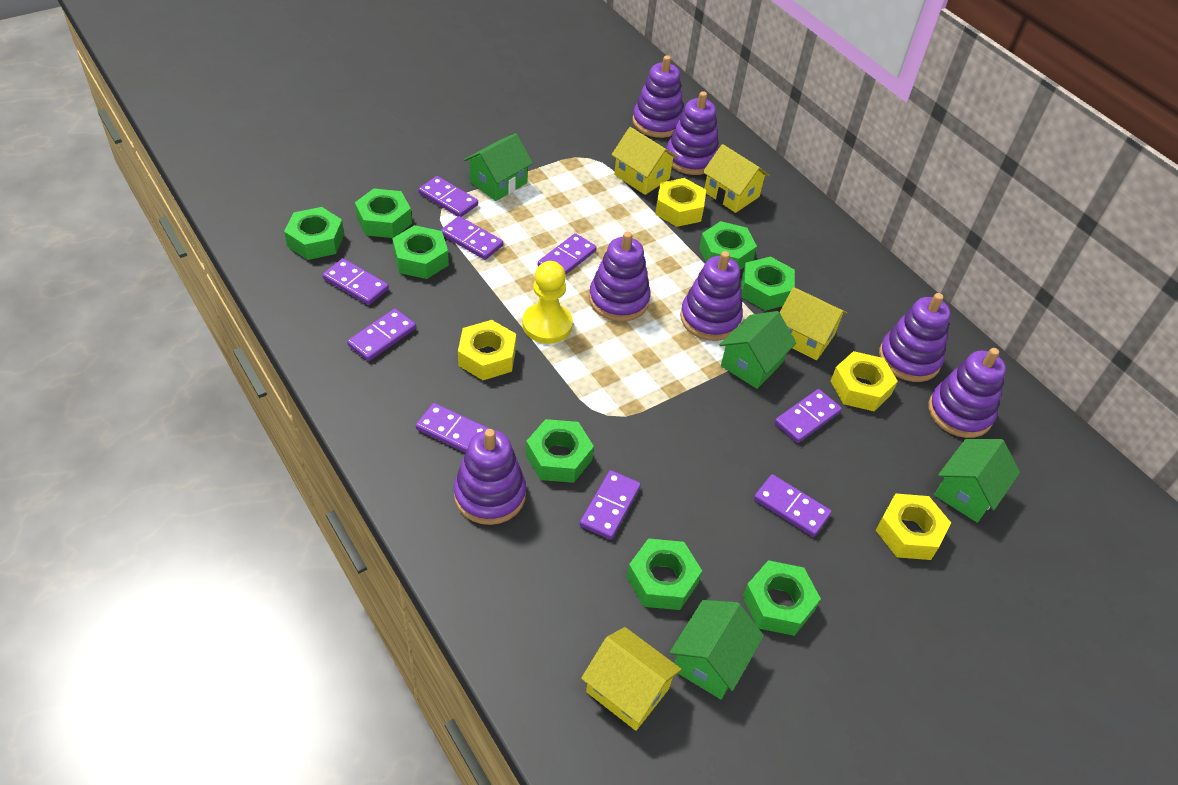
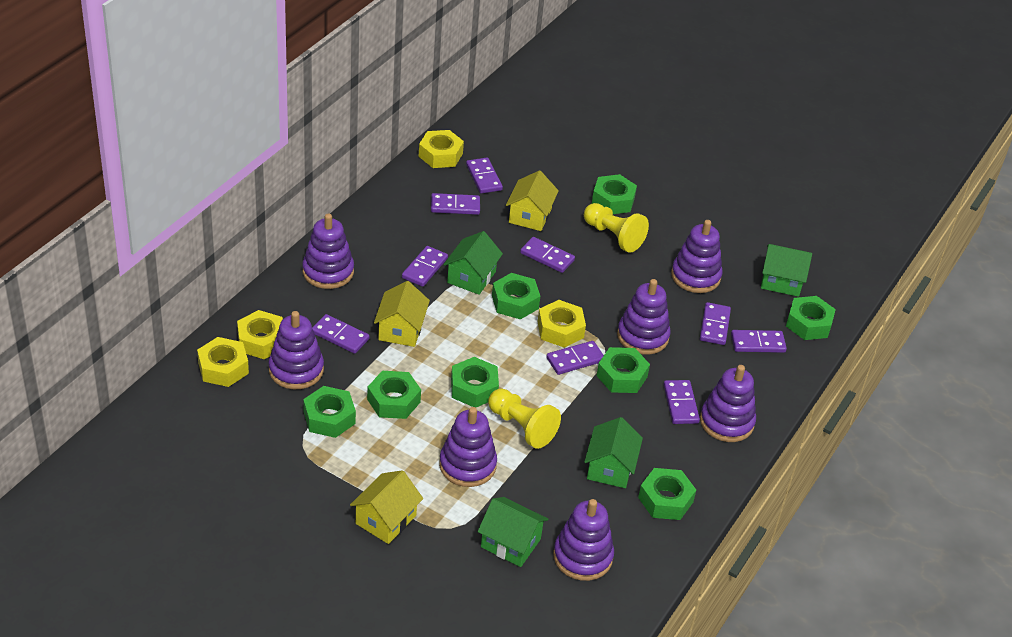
yellow house: 4 -> 3
yellow pawn: 1 -> 2

